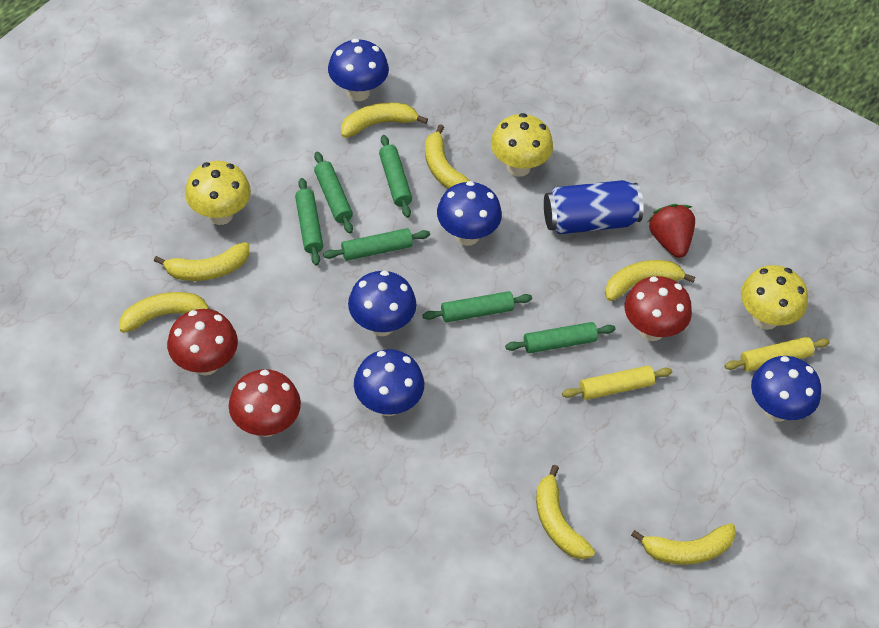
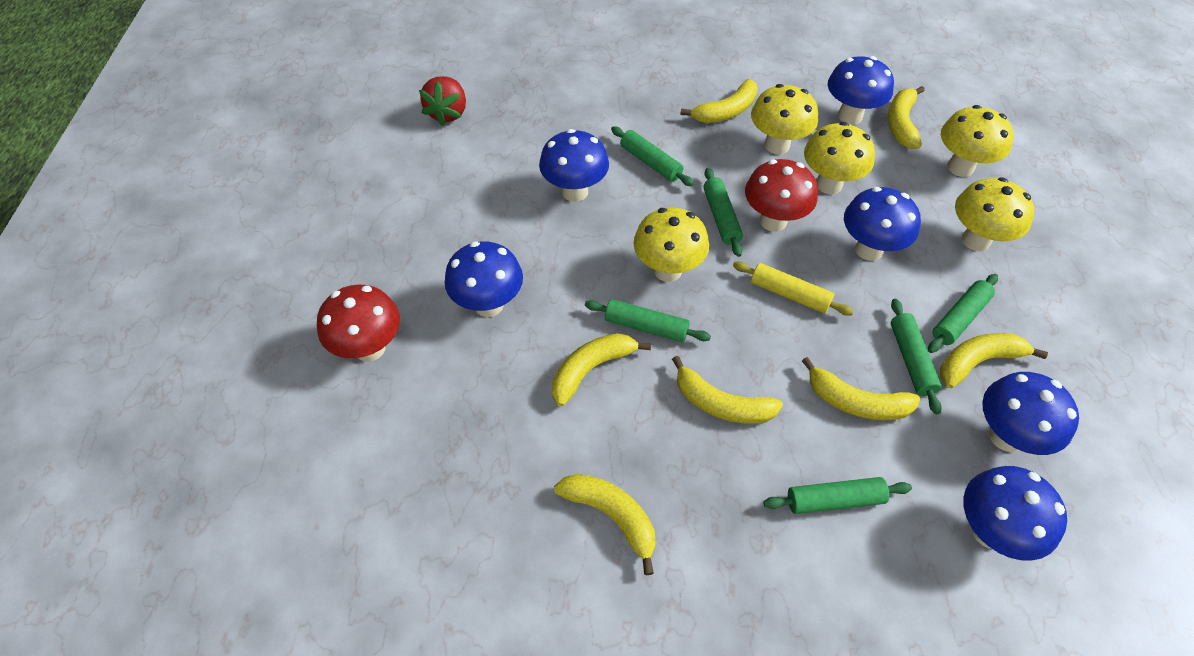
blue can: 1 -> 0
blue mushroom: 5 -> 6
red mushroom: 3 -> 2
yellow mushroom: 3 -> 5
yellow rolling pin: 2 -> 1

